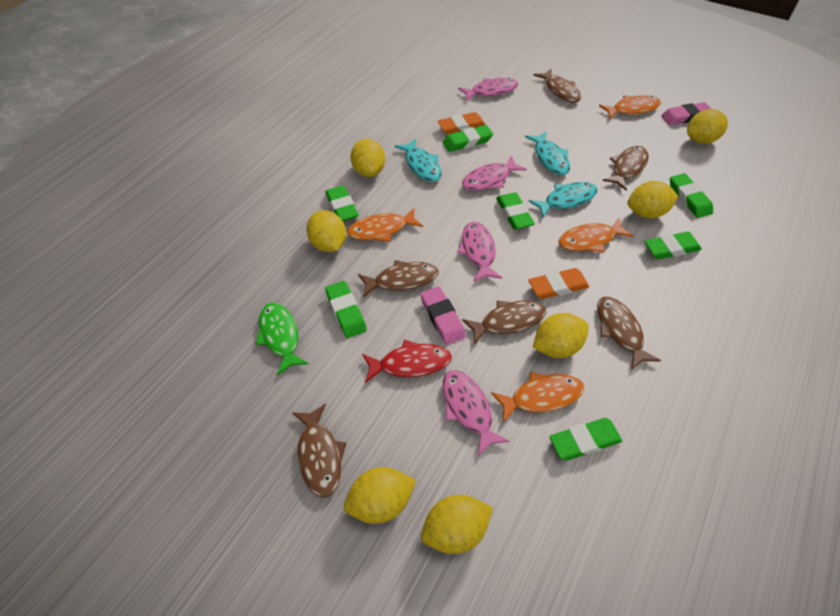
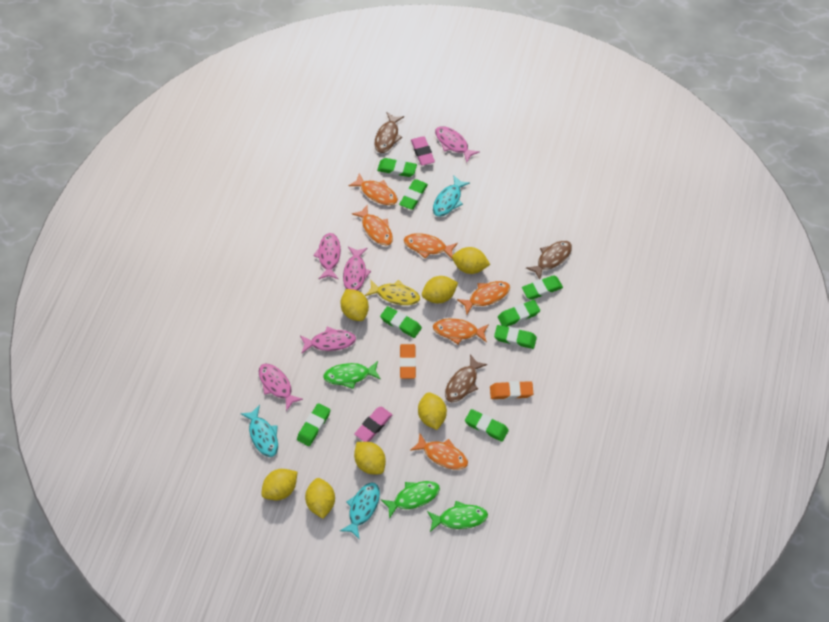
brown fish: 6 -> 3
green eraser: 7 -> 8
green fish: 1 -> 3
orange fish: 4 -> 6
pink fish: 4 -> 5
red fish: 1 -> 0
yellow fish: 0 -> 1

